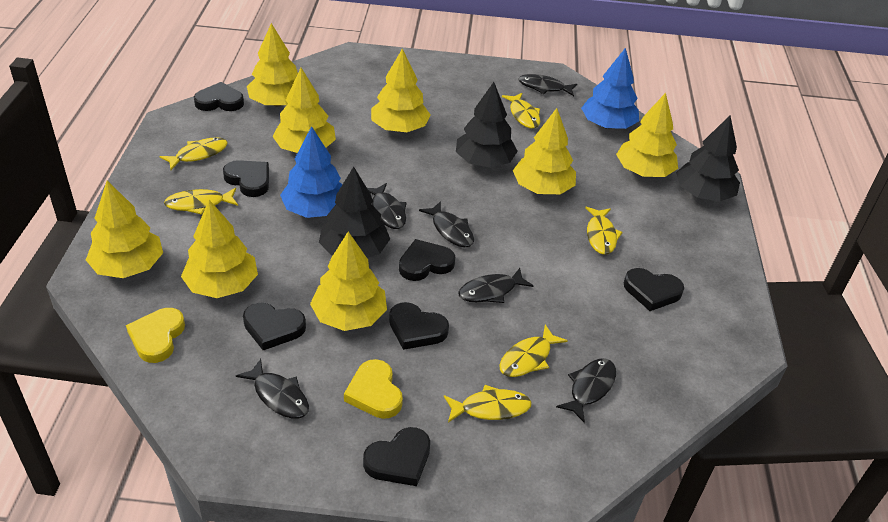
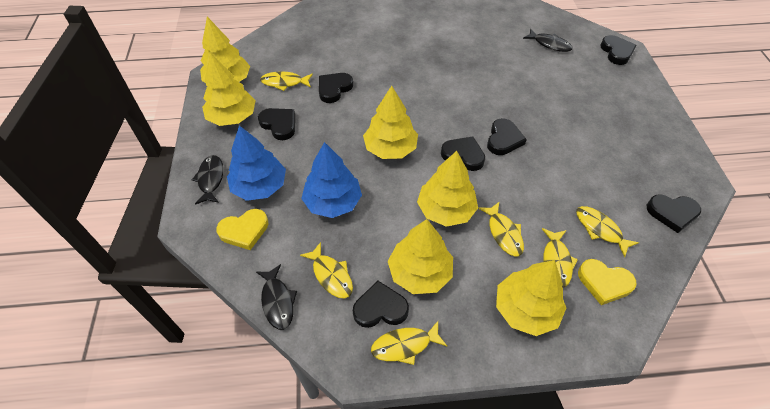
black fish: 6 -> 3
black tree: 3 -> 0
yellow tree: 8 -> 6

